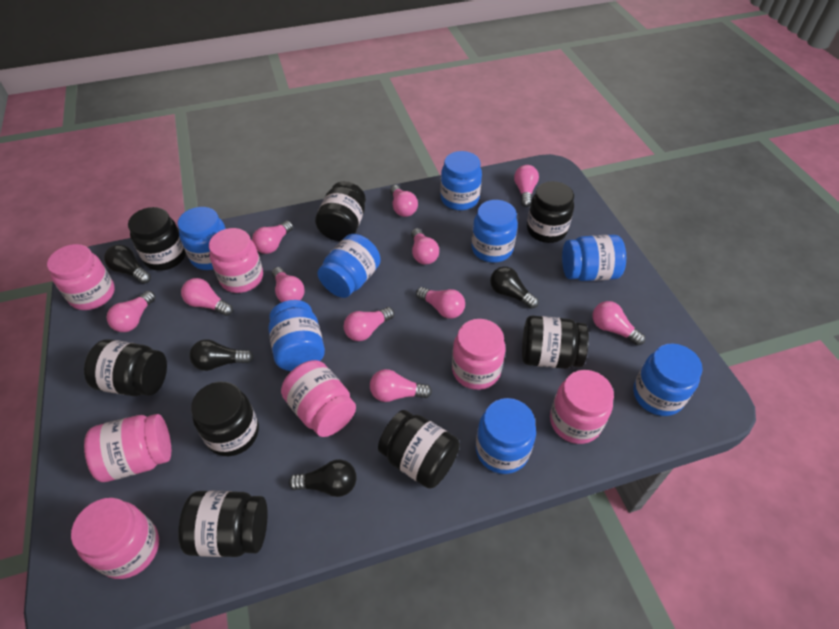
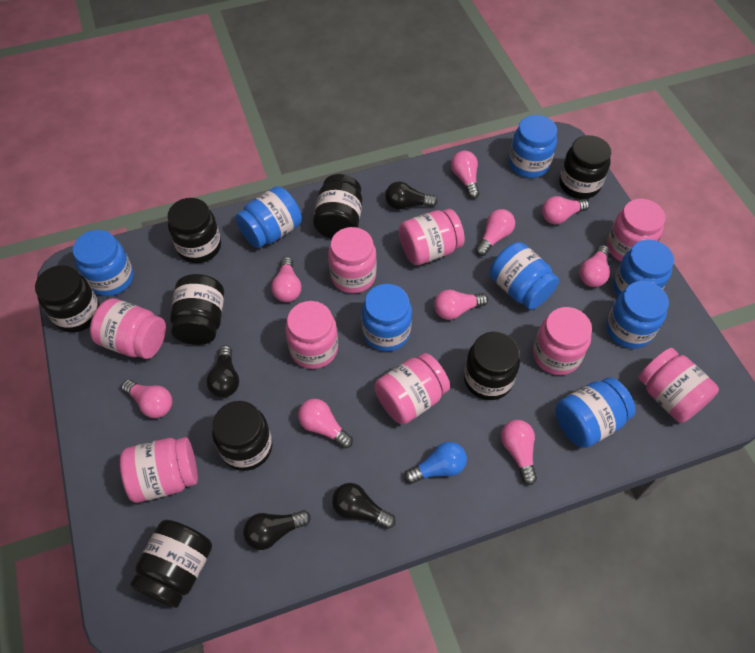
blue light bulb: 0 -> 1
pink jar: 7 -> 9
pink light bulb: 11 -> 9

